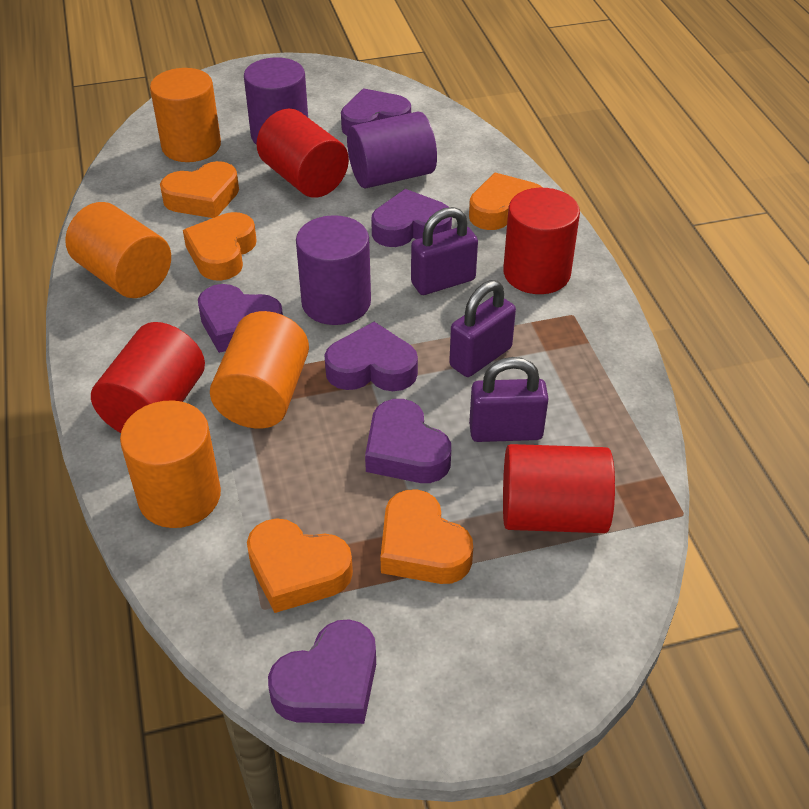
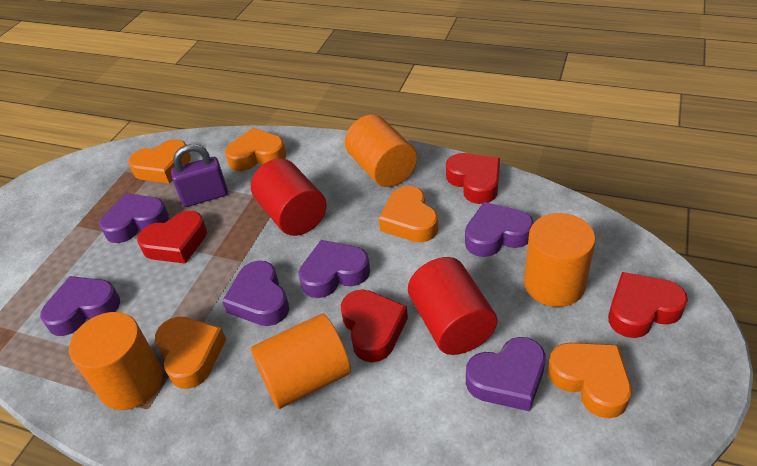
purple cylinder: 3 -> 0
purple padlock: 3 -> 1
red cylinder: 4 -> 2
red heart: 0 -> 4

